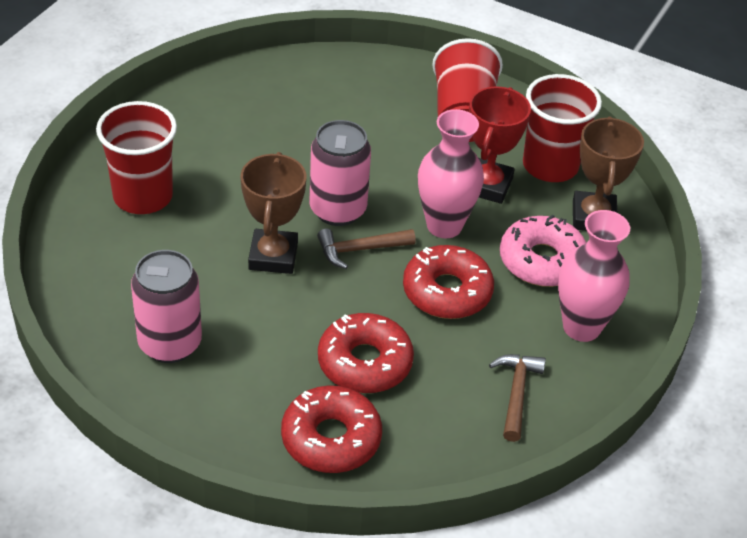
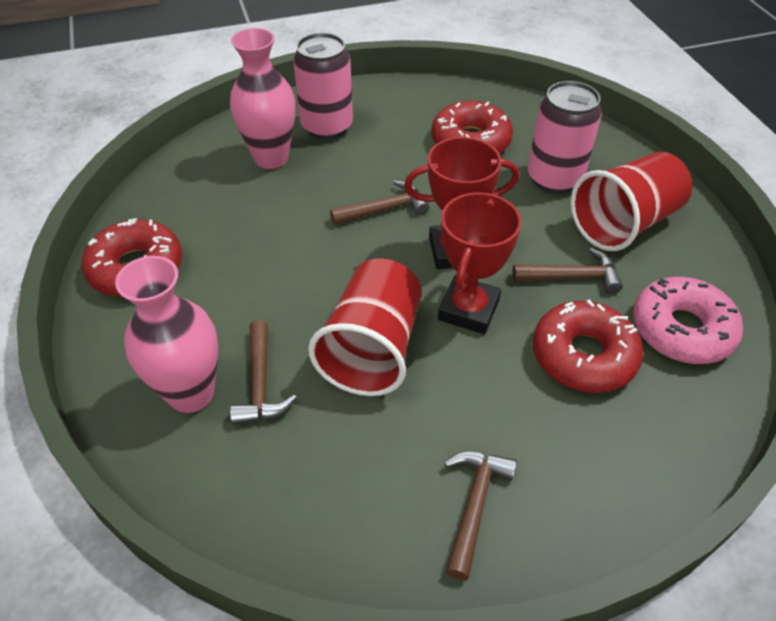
brown hammer: 2 -> 4
brown trophy: 2 -> 0
red cup: 3 -> 2
red trophy: 1 -> 2

